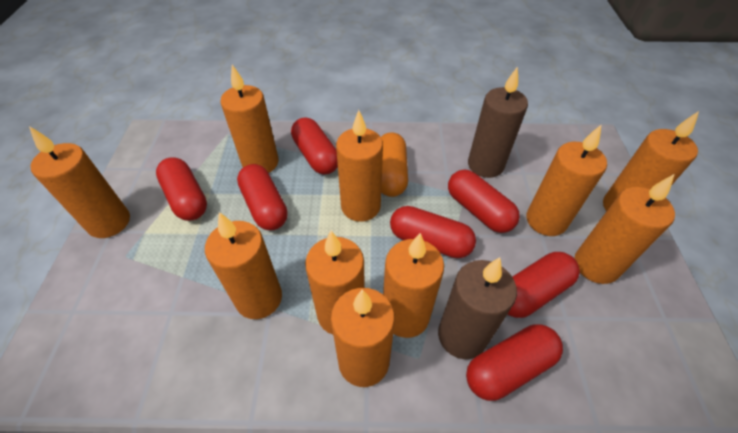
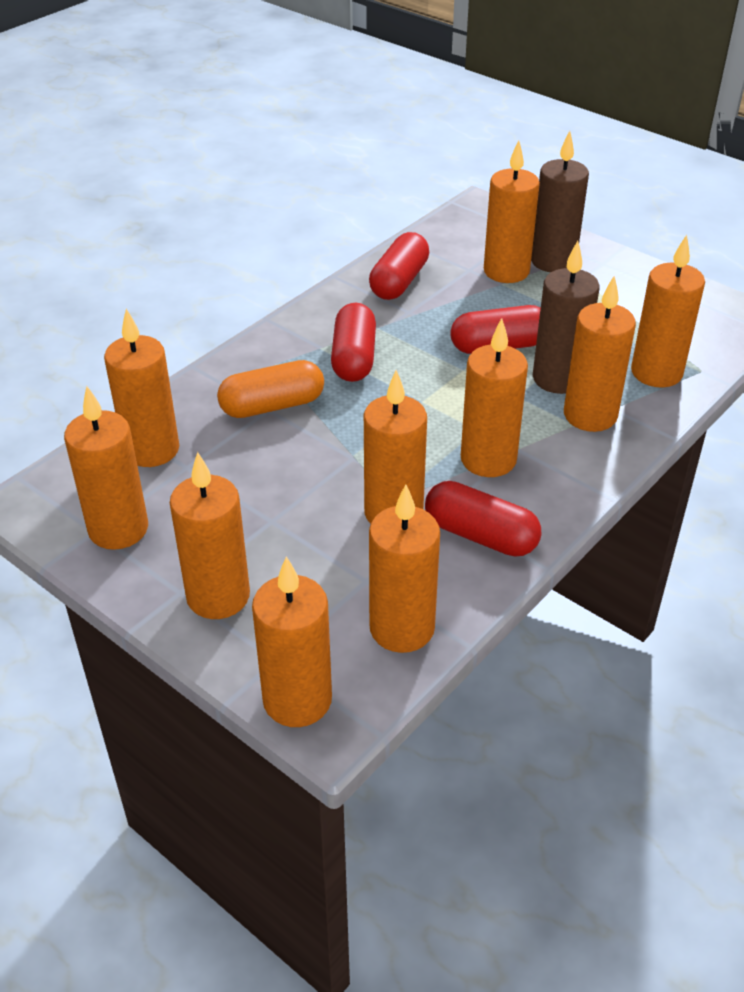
red capsule: 7 -> 4

